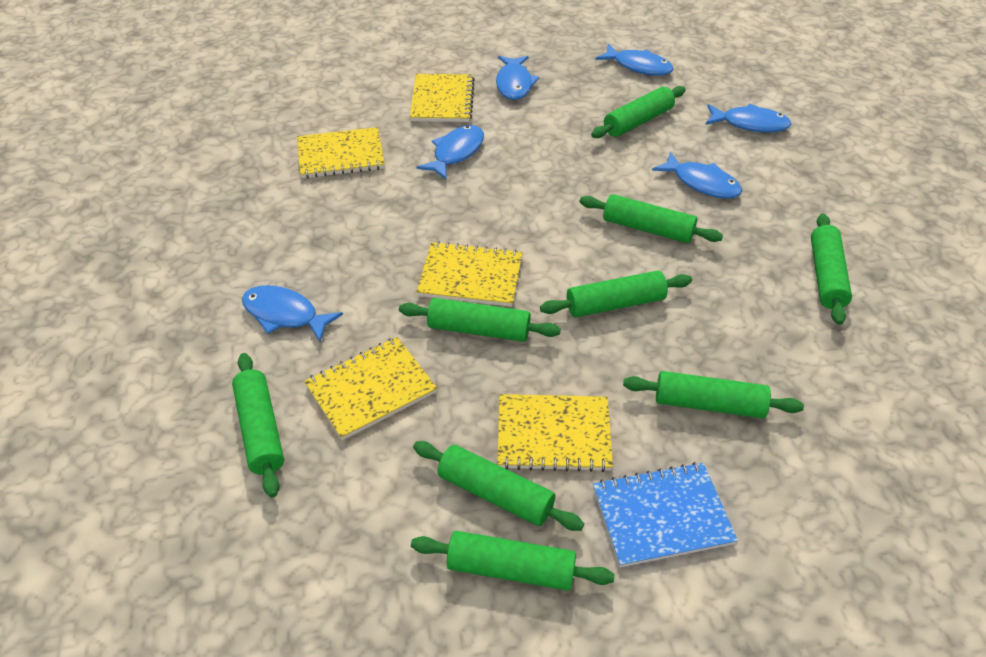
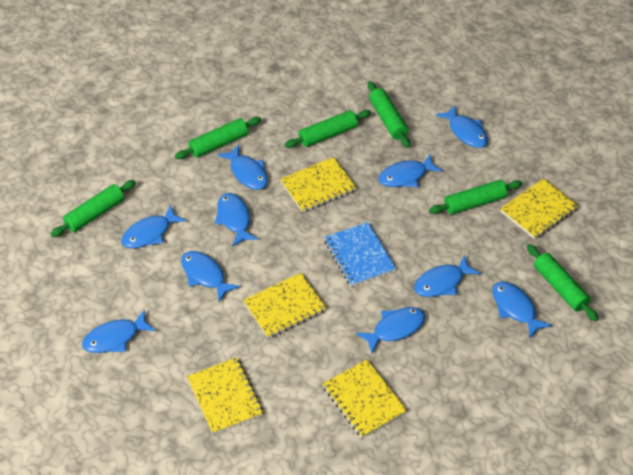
blue fish: 6 -> 10
green rolling pin: 9 -> 6

